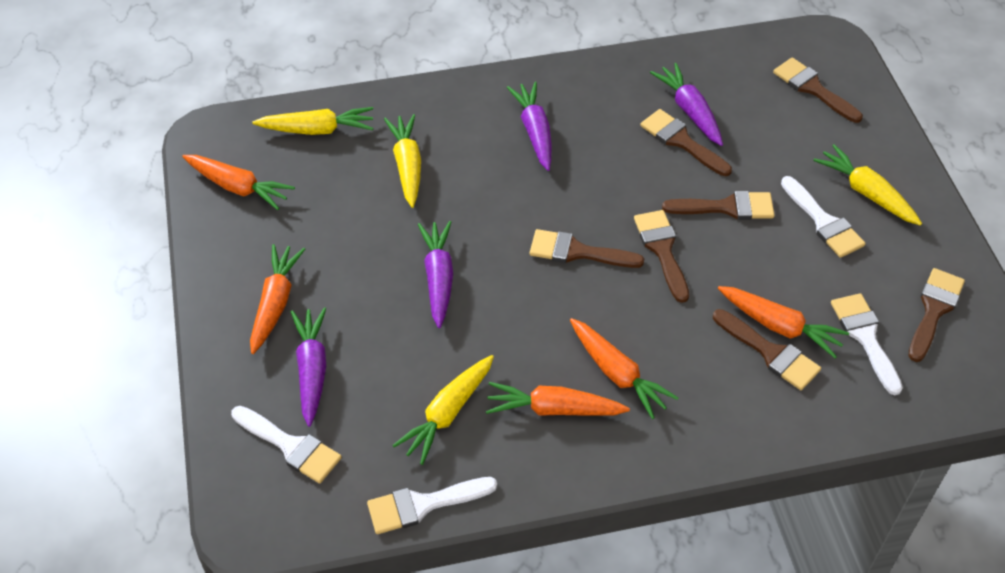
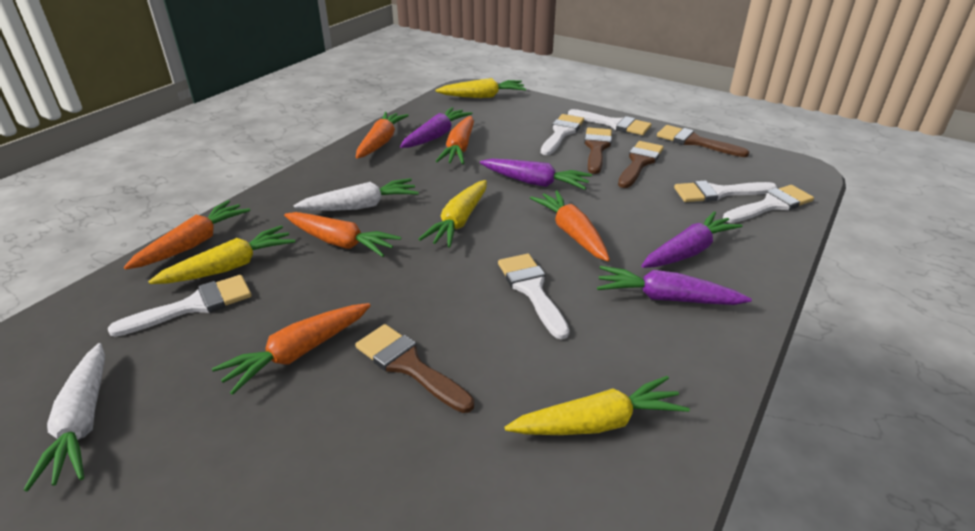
brown brush: 7 -> 4
orange carrot: 5 -> 6
white brush: 4 -> 6
white carrot: 0 -> 2

